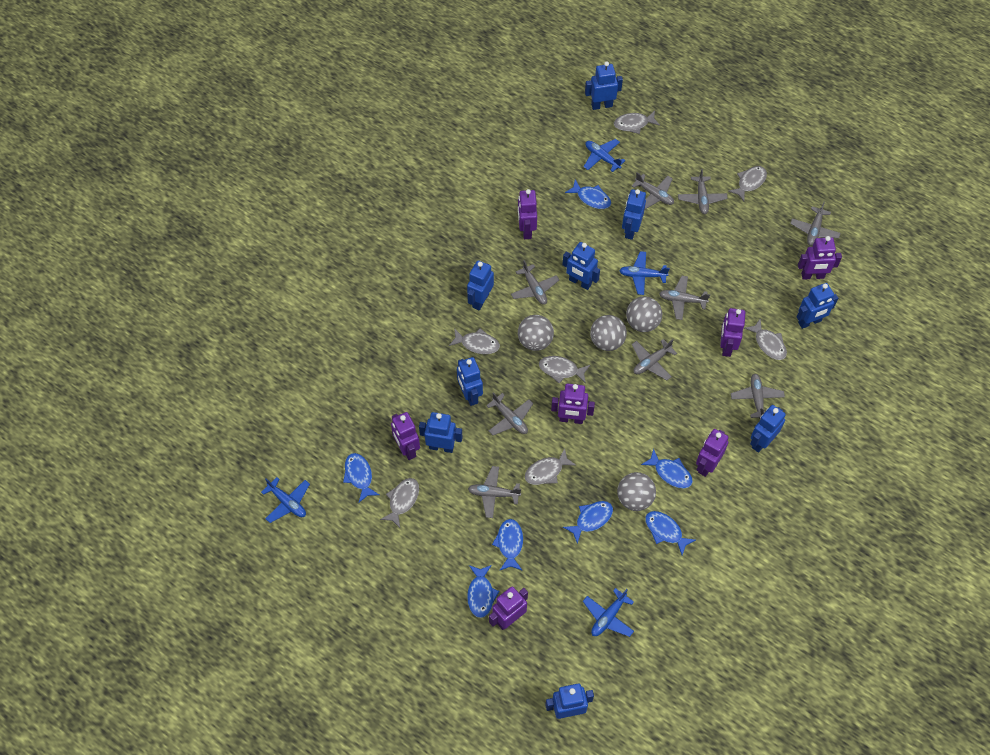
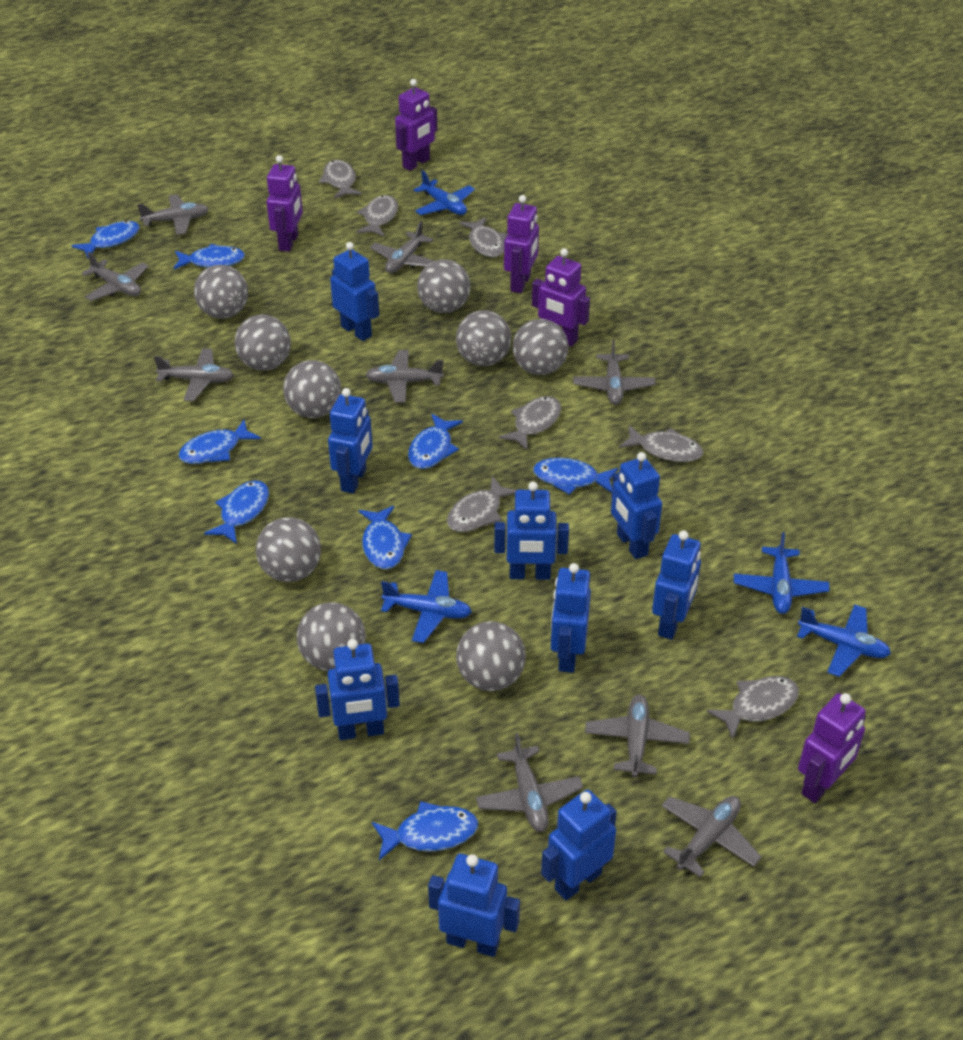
blue fish: 7 -> 8
grey ball: 4 -> 9
purple robot: 7 -> 5

